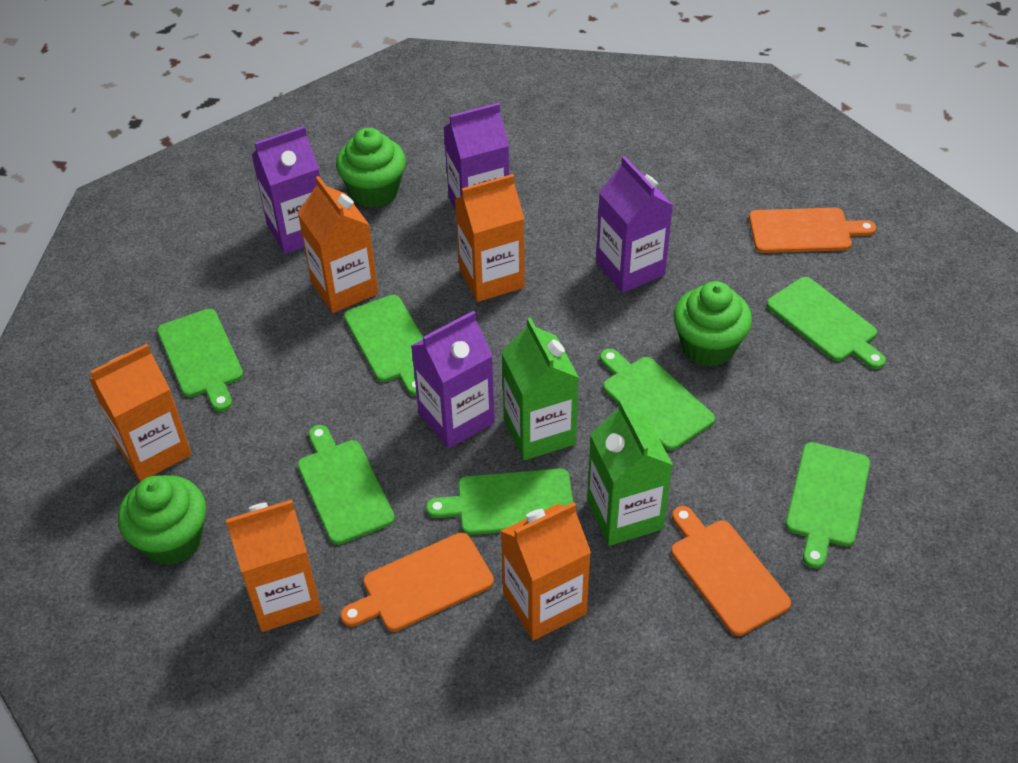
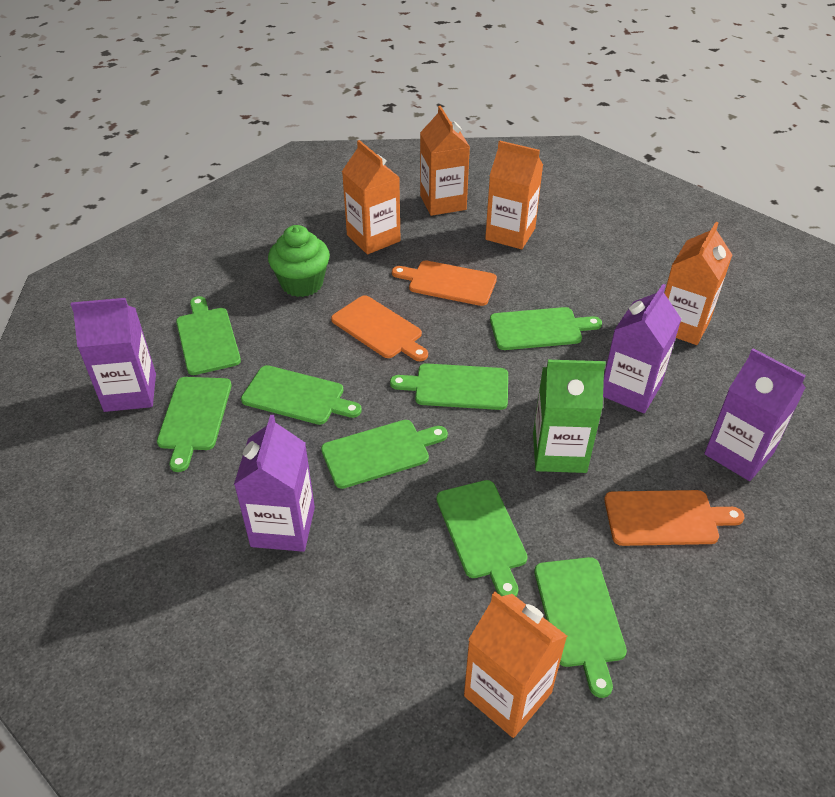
green carton: 2 -> 1
green cupcake: 3 -> 1
green cutting board: 7 -> 8

